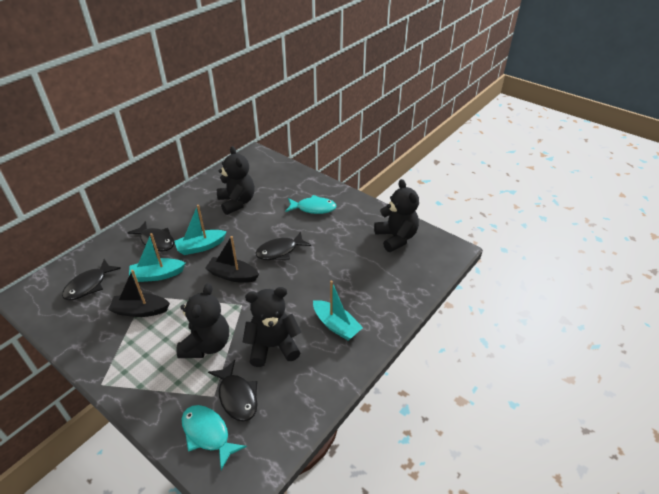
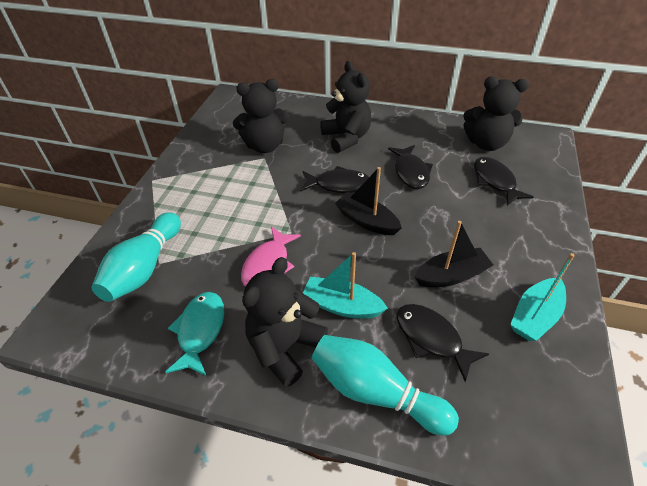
pink fish: 0 -> 1
turquoise boat: 3 -> 2
turquoise bowling pin: 0 -> 2
turquoise fish: 2 -> 1

